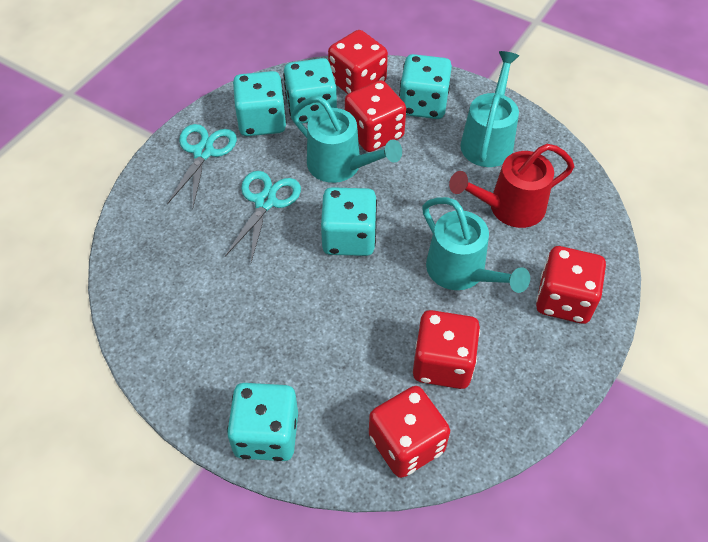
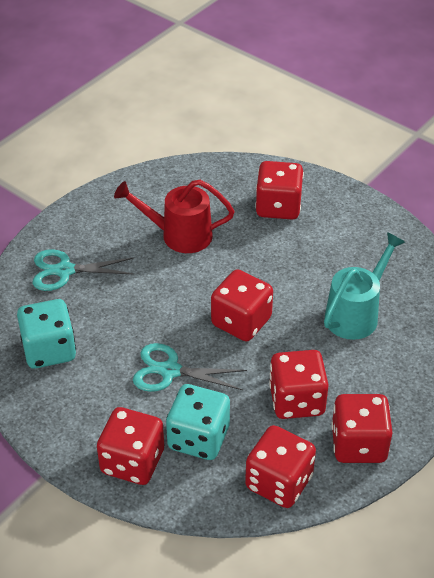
red dice: 5 -> 6
turquoise dice: 5 -> 2
turquoise watering can: 3 -> 1

